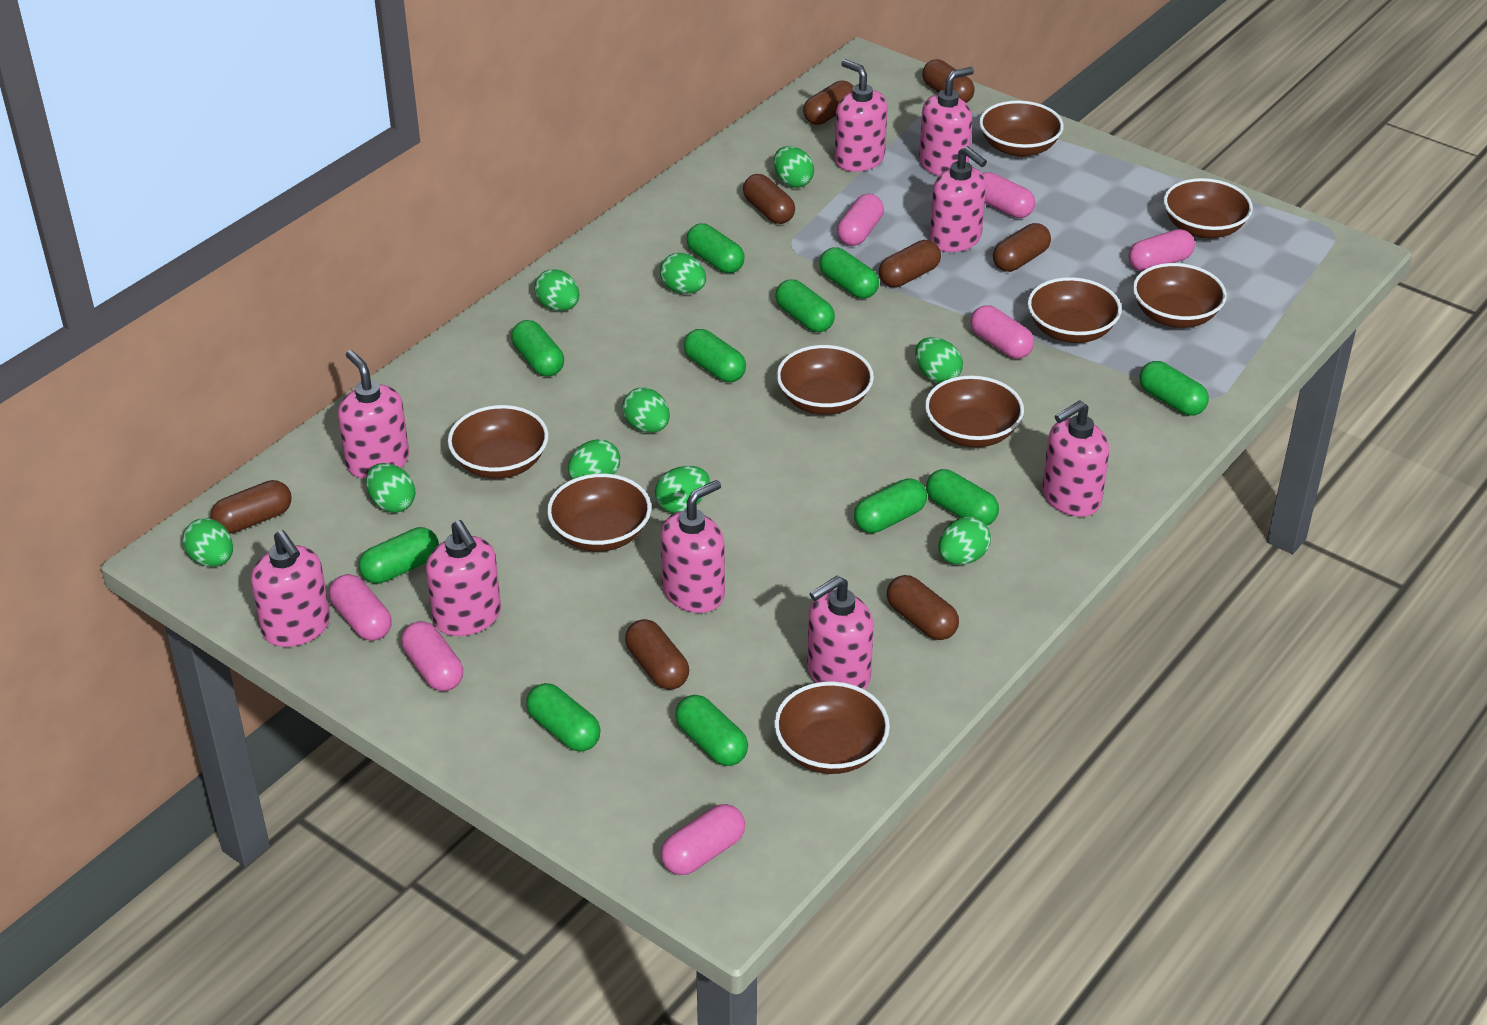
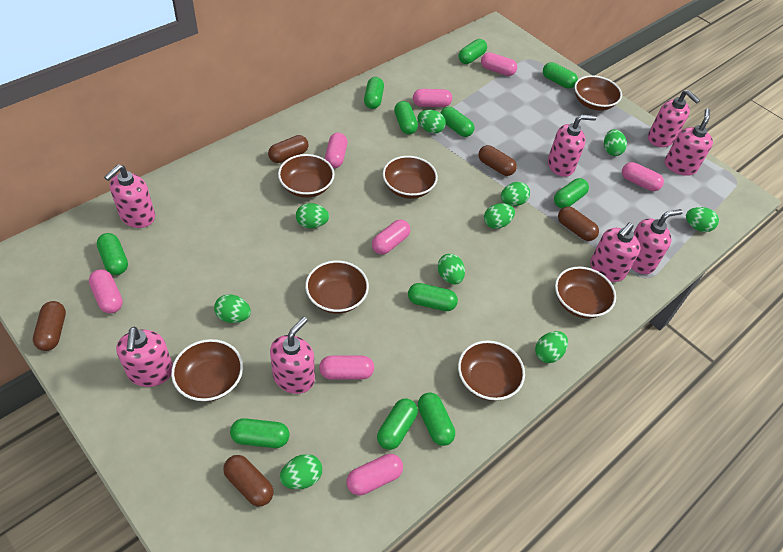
brown bowl: 9 -> 7
brown capsule: 8 -> 5
pink capsule: 7 -> 8
pink soap dispenser: 9 -> 8

